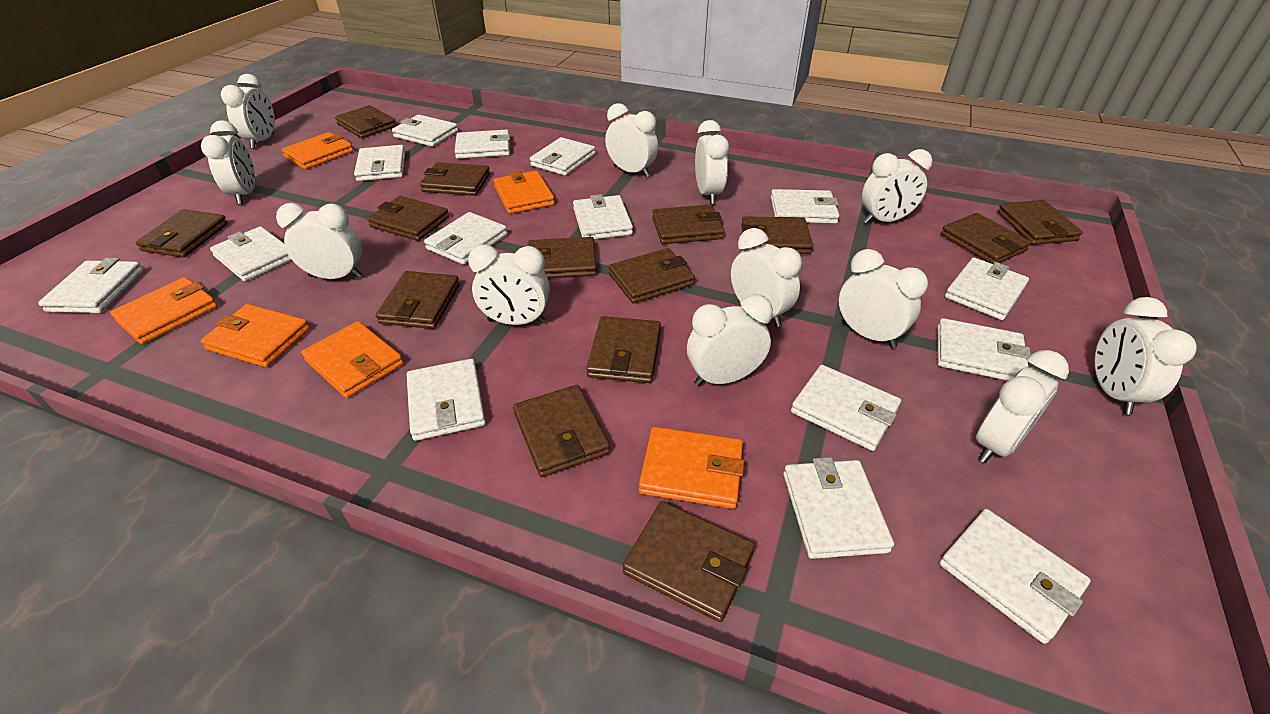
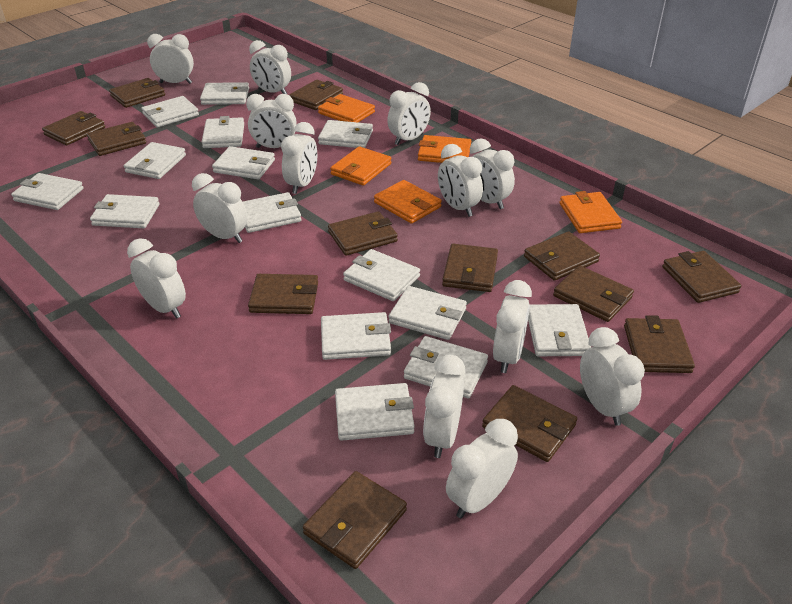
brown wallet: 14 -> 13
orange wallet: 6 -> 5
white clock: 12 -> 13

